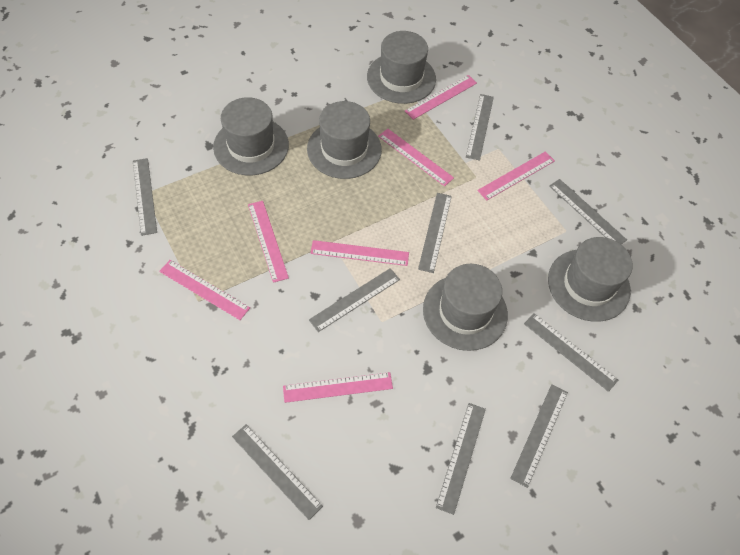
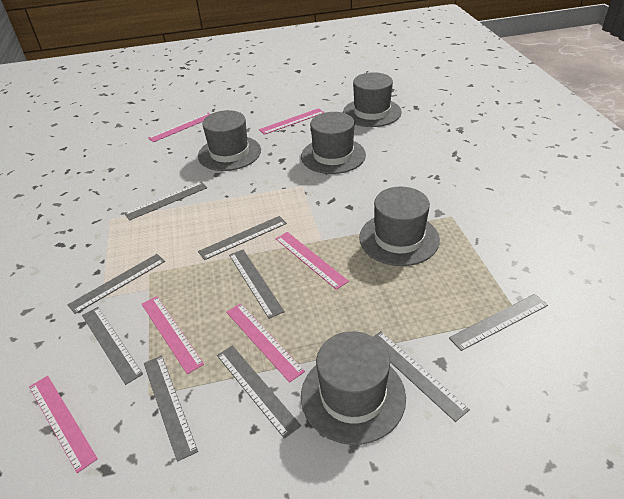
pink ruler: 7 -> 6

